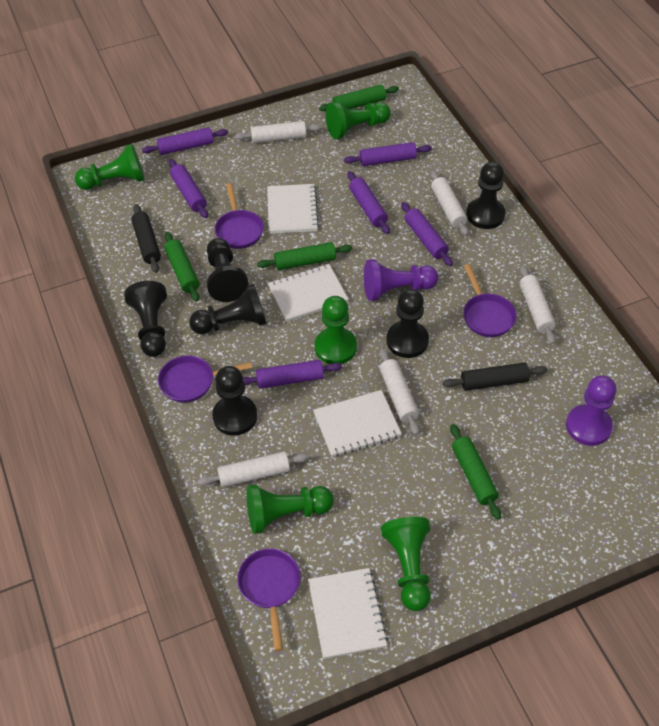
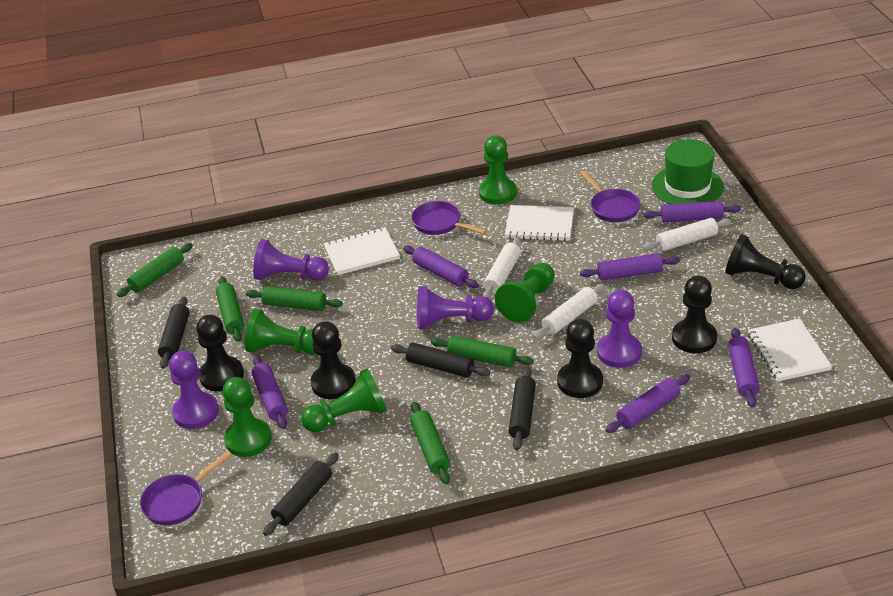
black pawn: 6 -> 5
black rolling pin: 2 -> 4
green hat: 0 -> 1
green rolling pin: 4 -> 5
purple pan: 4 -> 3
purple pawn: 2 -> 4
white notebook: 4 -> 3
white rolling pin: 5 -> 3

